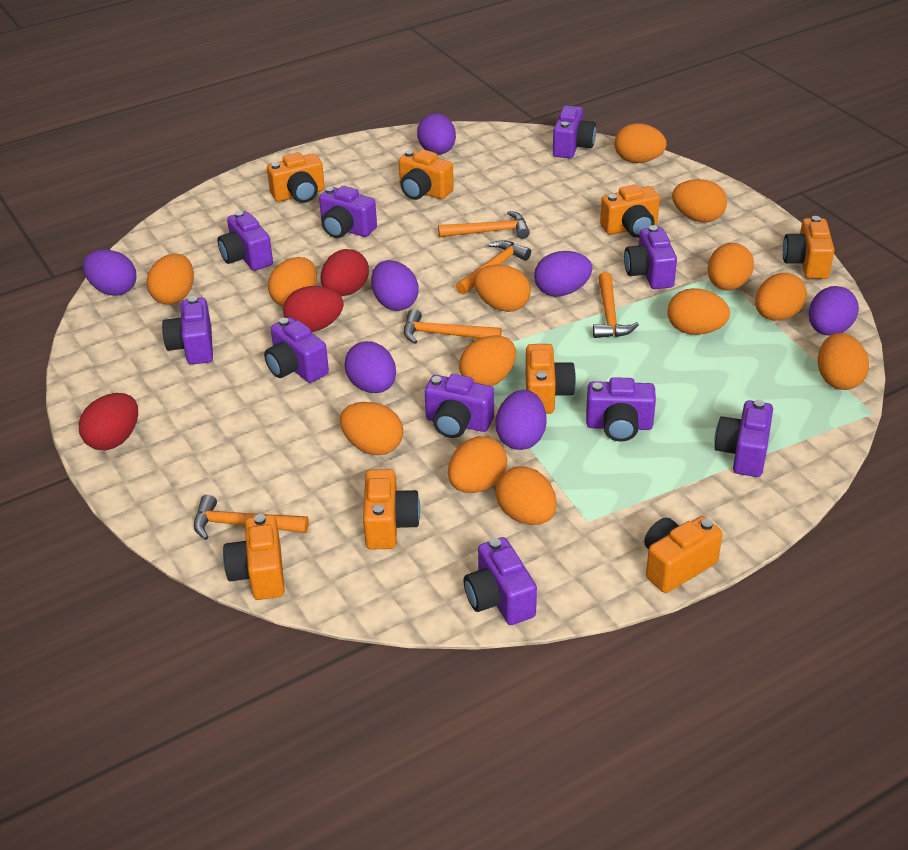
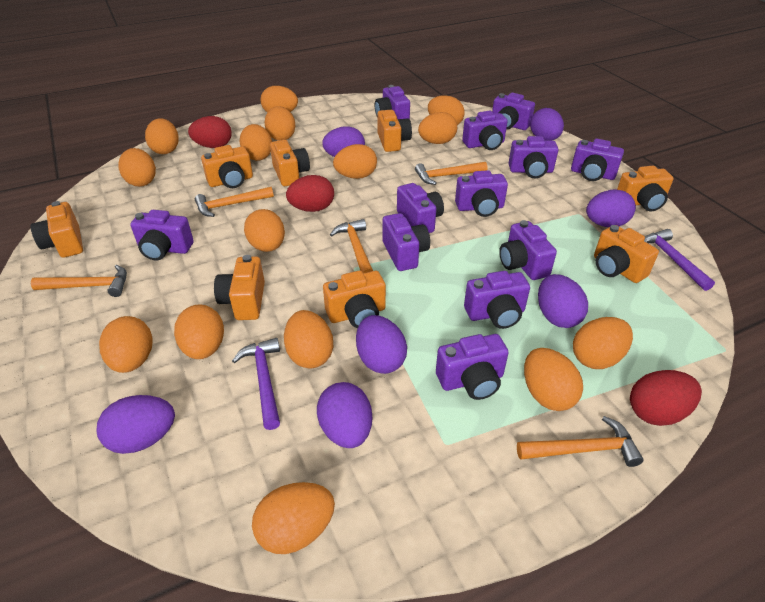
orange egg: 13 -> 15
purple camera: 10 -> 12
purple hammer: 0 -> 2

